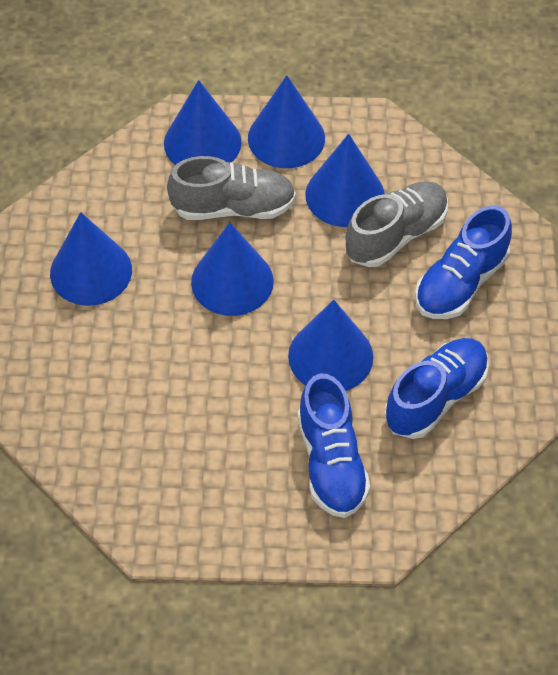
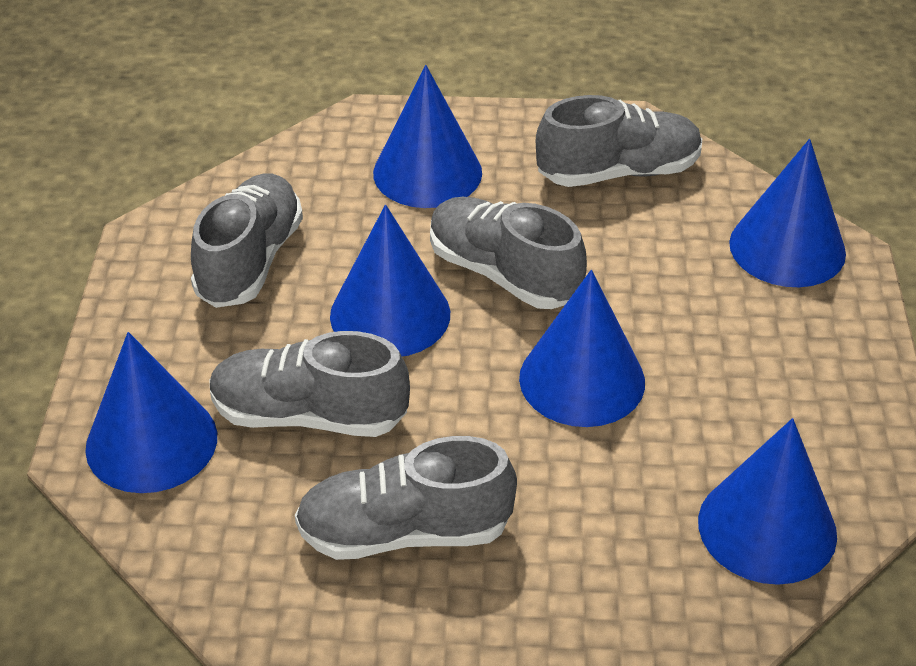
blue shoe: 3 -> 0
grey shoe: 2 -> 5

